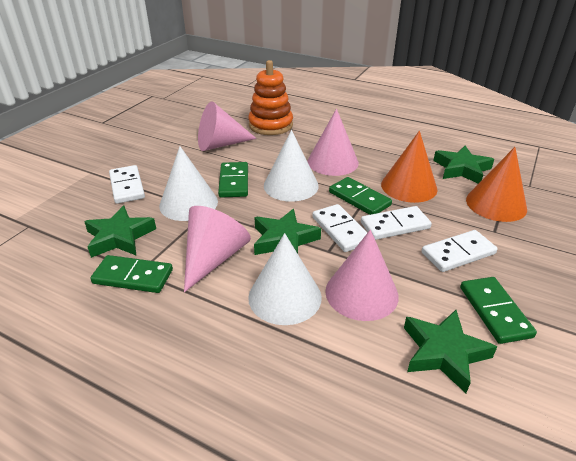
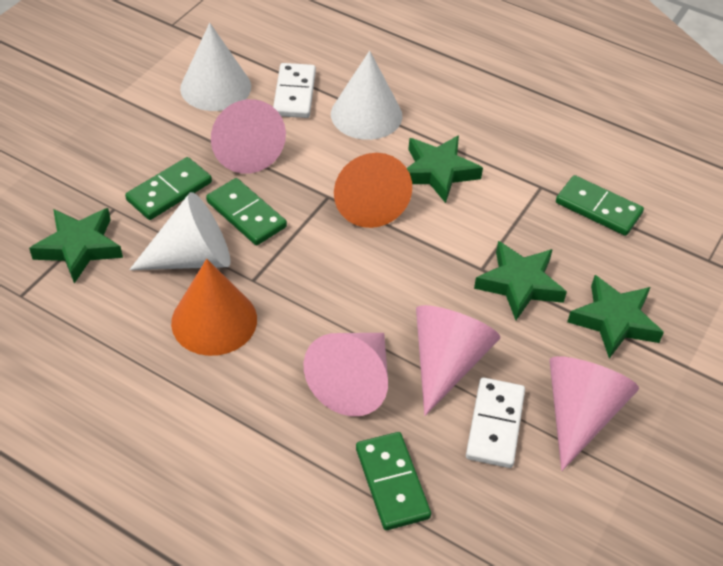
orange stacking toy: 1 -> 0
white domino: 4 -> 2

